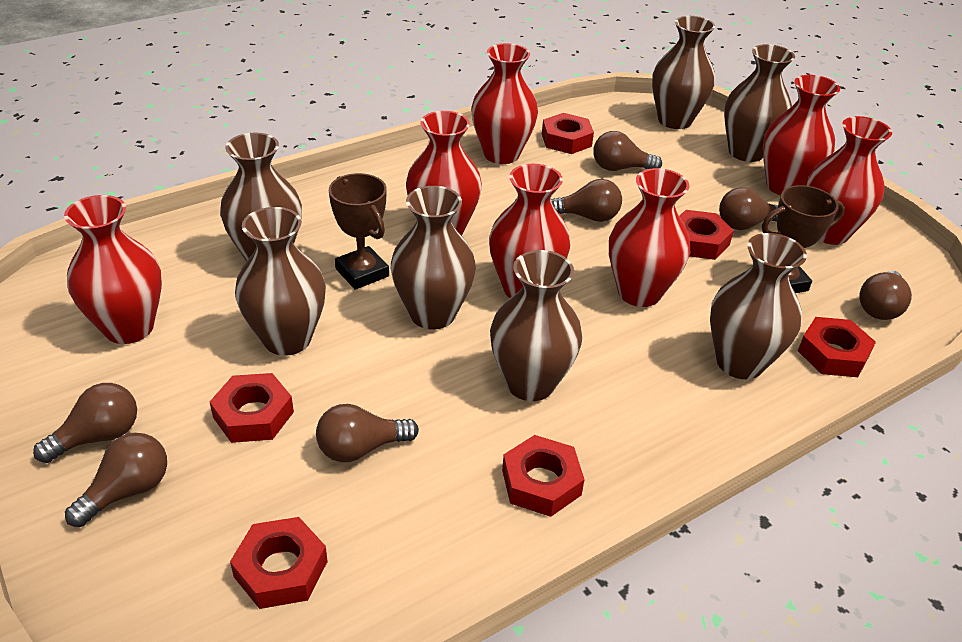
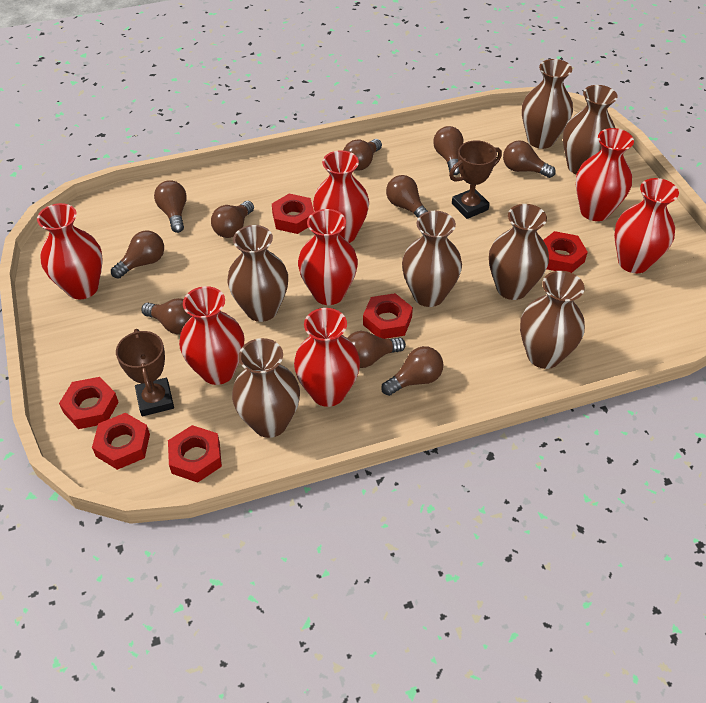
brown light bulb: 7 -> 10

